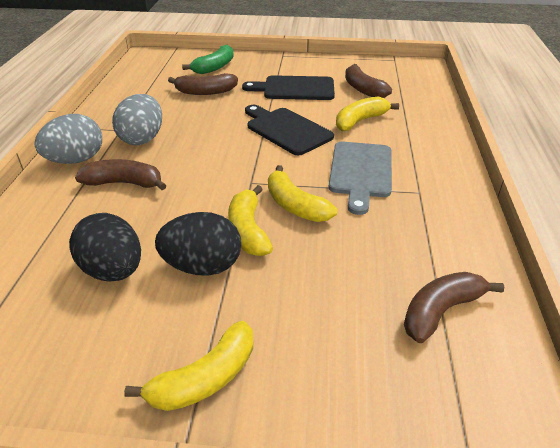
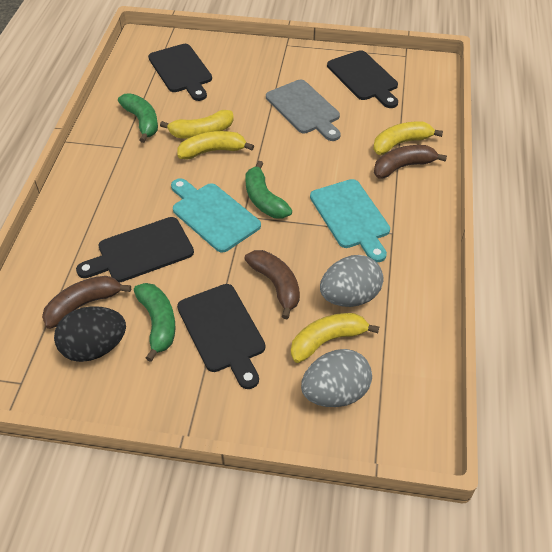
black cutting board: 2 -> 4
black egg: 2 -> 1
brown banana: 4 -> 3
green banana: 1 -> 3
turquoise cutting board: 0 -> 2

